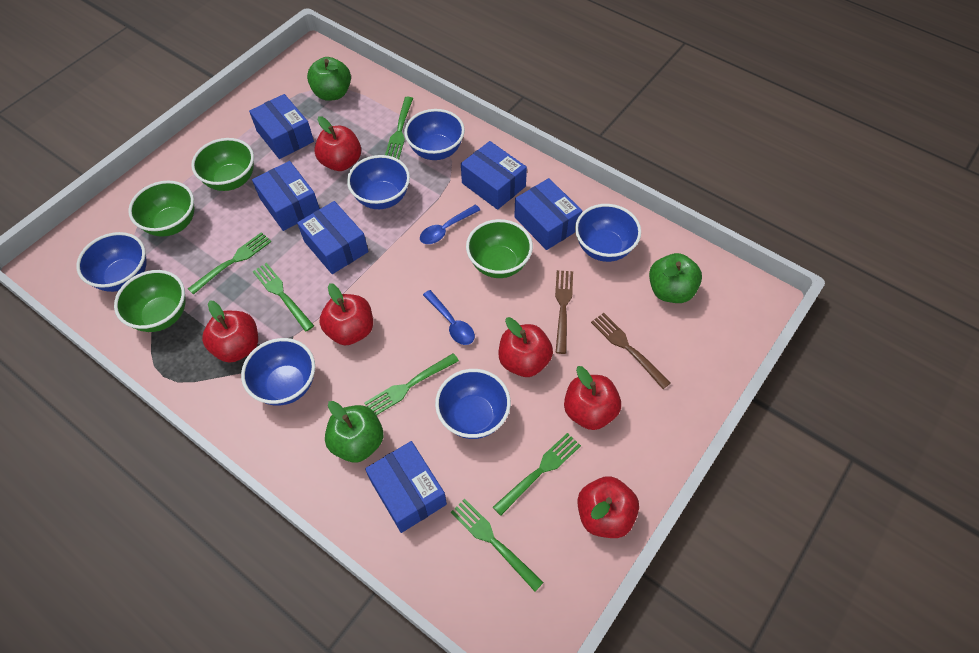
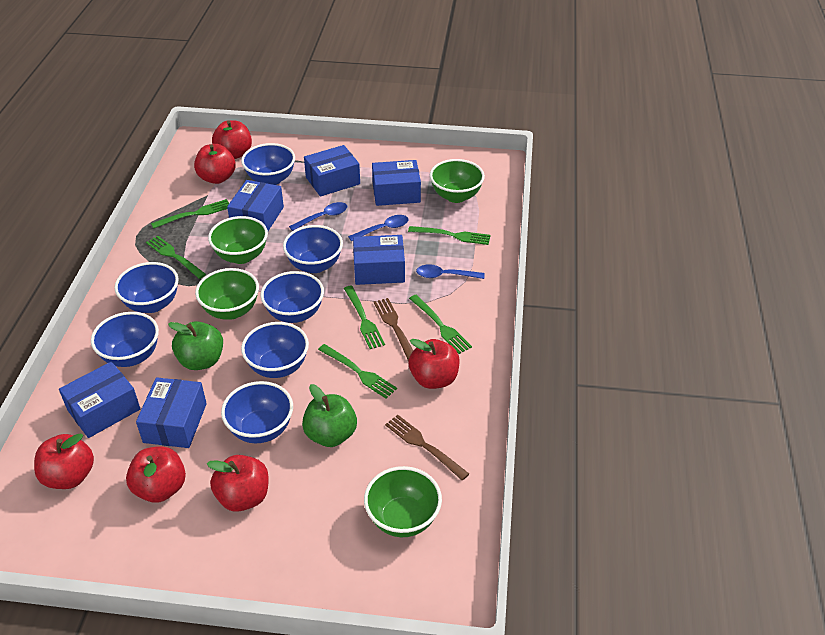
blue bowl: 6 -> 7
blue spoon: 2 -> 3
green apple: 3 -> 2

